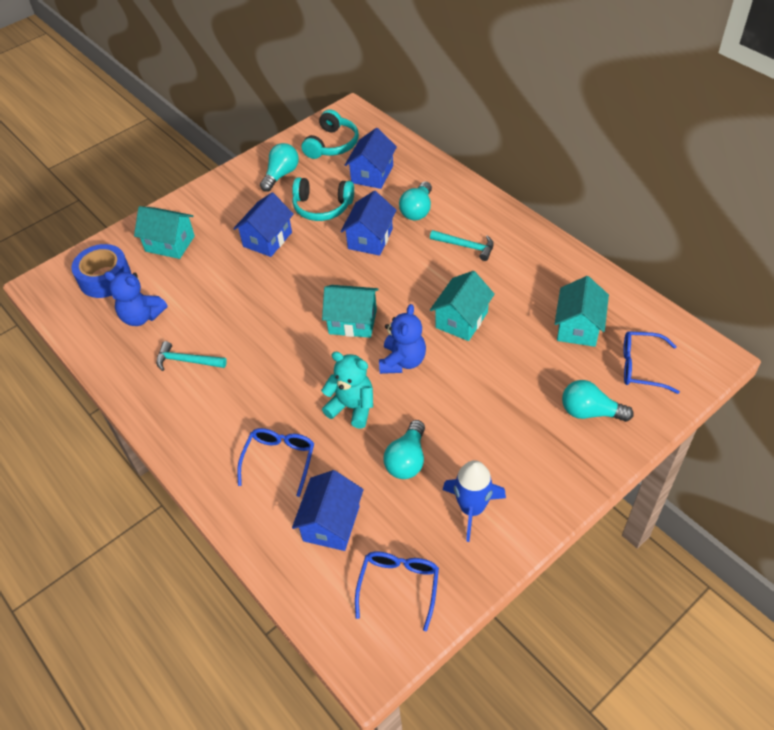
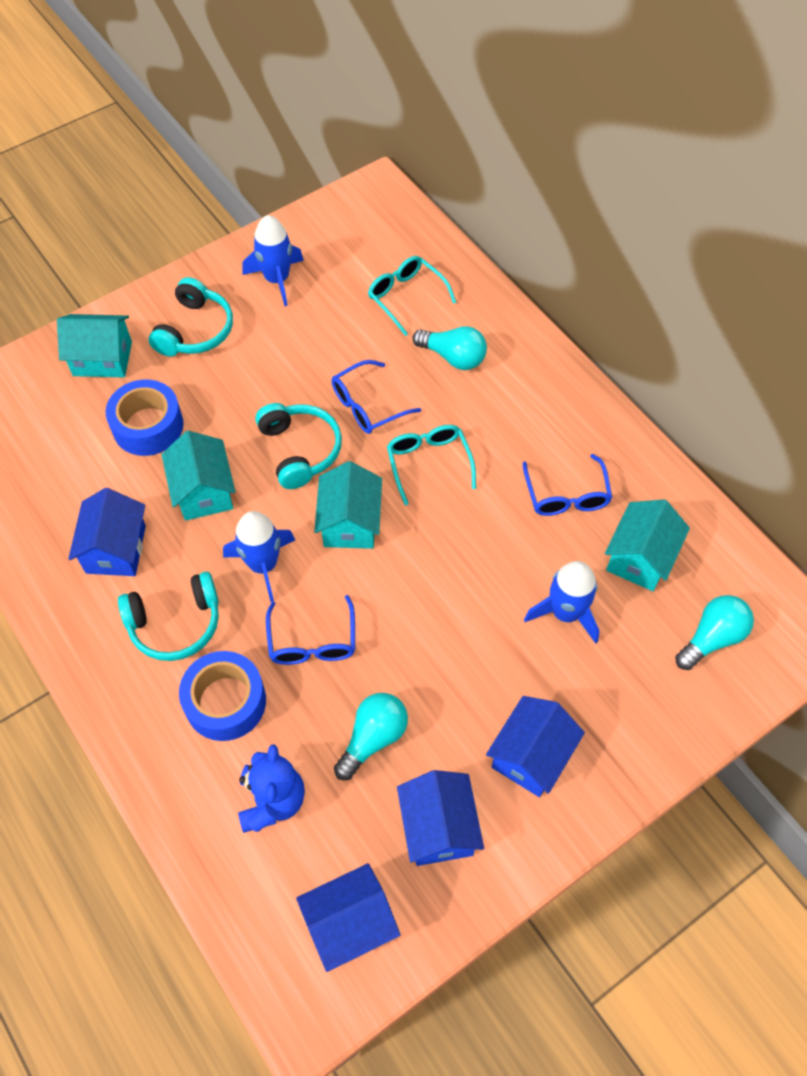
blue rocket: 1 -> 3
blue tape: 1 -> 2
blue teddy bear: 2 -> 1
turquoise glasses: 0 -> 2
turquoise hammer: 2 -> 0
turquoise headphones: 2 -> 3
turquoise light bulb: 4 -> 3
turquoise teddy bear: 1 -> 0

